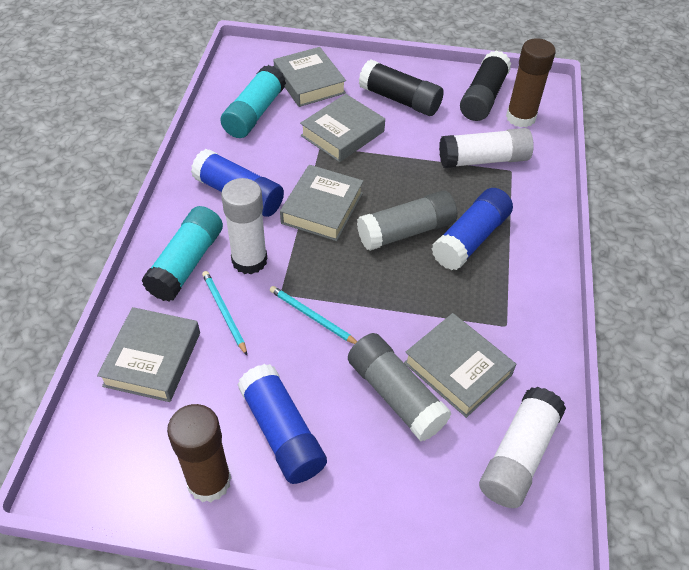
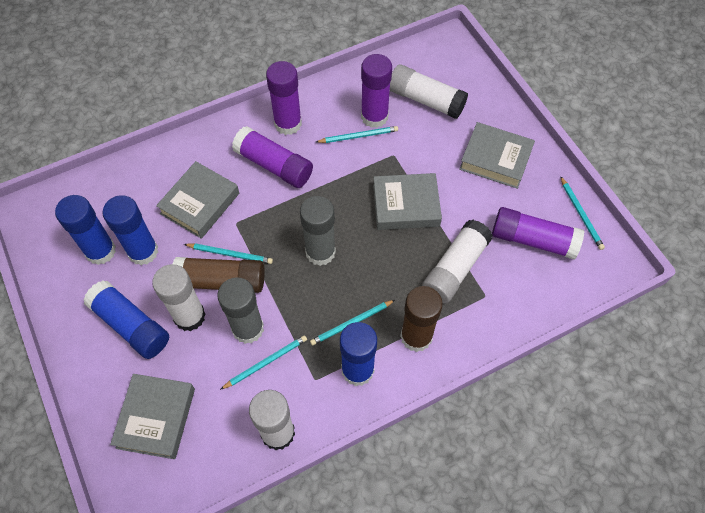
black glue stick: 2 -> 0
blue glue stick: 3 -> 4
grey book: 5 -> 4
purple glue stick: 0 -> 4
turquoise glue stick: 2 -> 0
turquoise pencil: 2 -> 5
white glue stick: 3 -> 4

